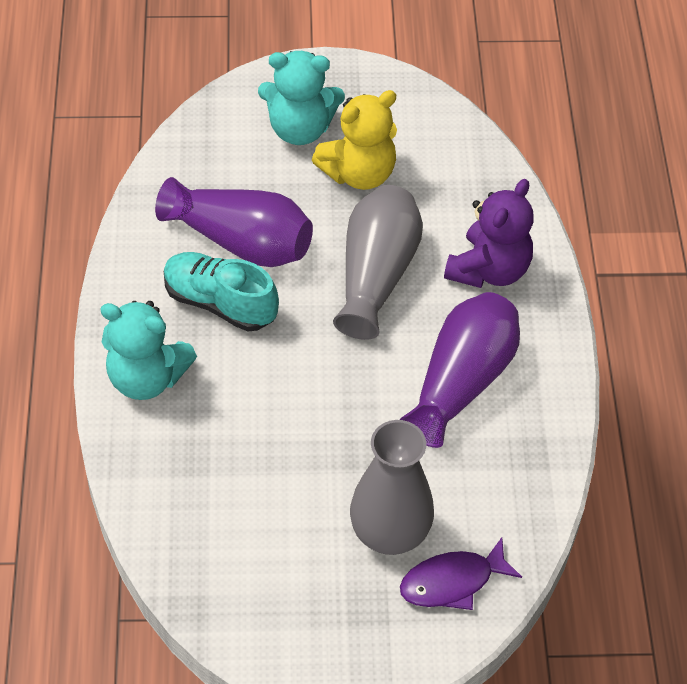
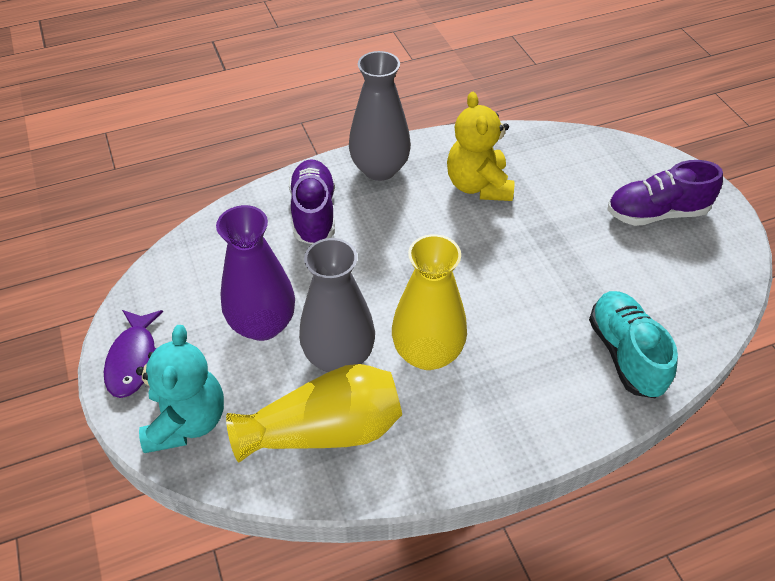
purple shoe: 0 -> 2
purple teddy bear: 1 -> 0
purple vase: 2 -> 1
turquoise teddy bear: 2 -> 1
yellow vase: 0 -> 2

